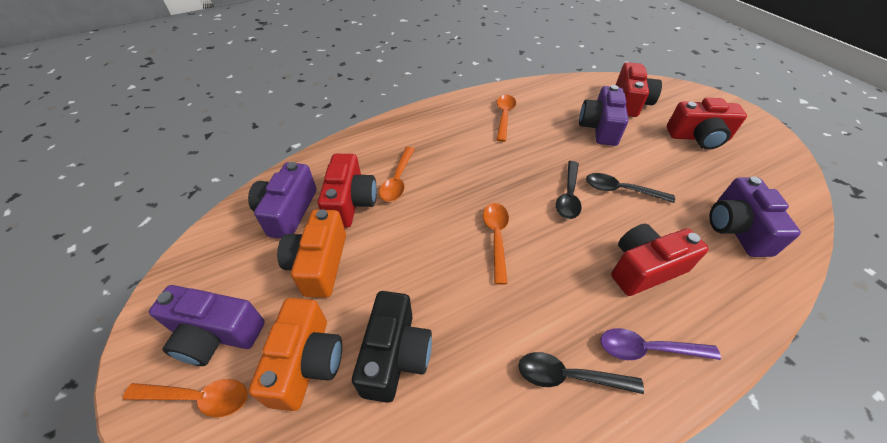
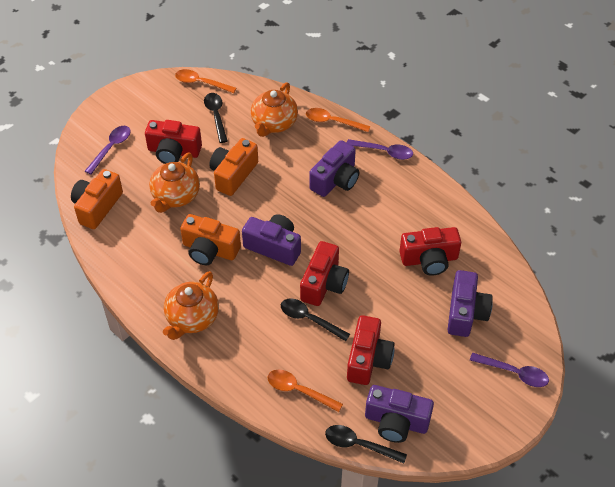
black camera: 1 -> 0
orange camera: 2 -> 3
orange spoon: 4 -> 3
orange teapot: 0 -> 3
purple spoon: 1 -> 3

